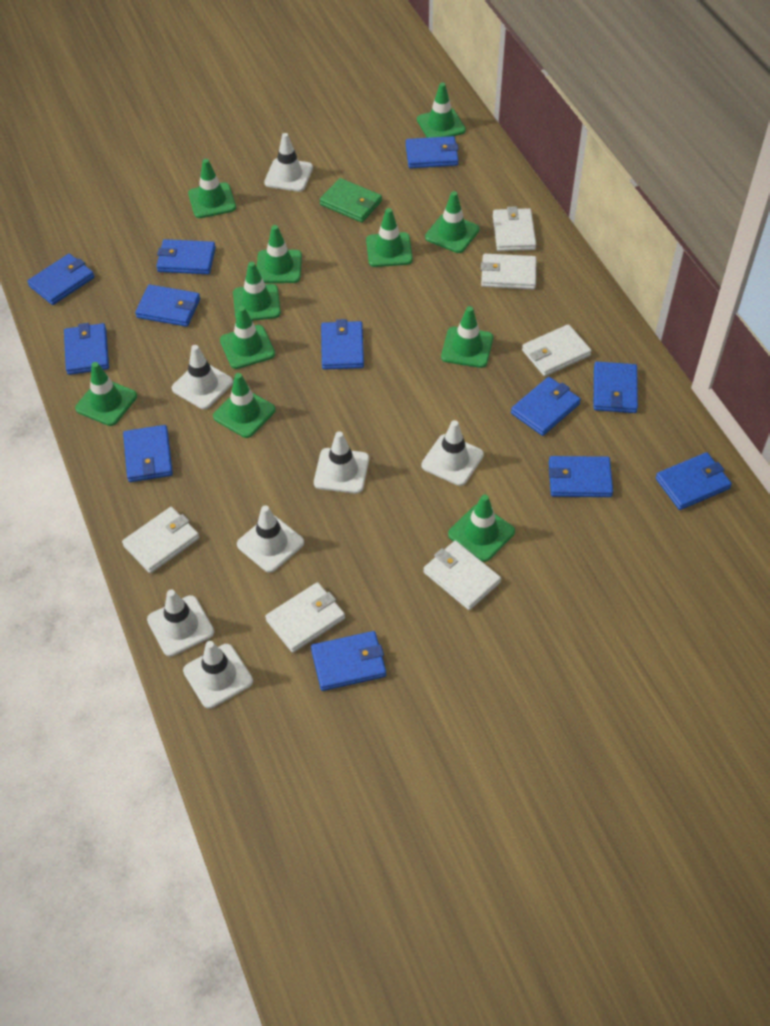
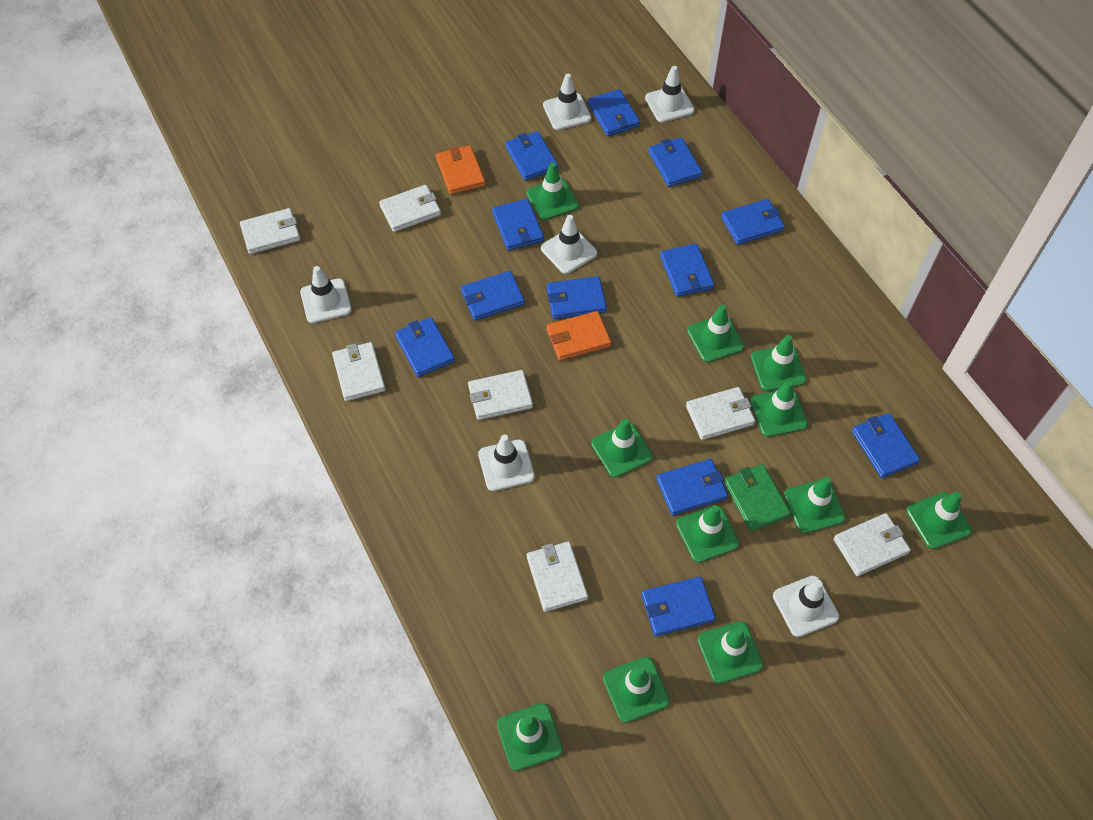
orange wallet: 0 -> 2
white traffic cone: 7 -> 6
white wallet: 6 -> 7

